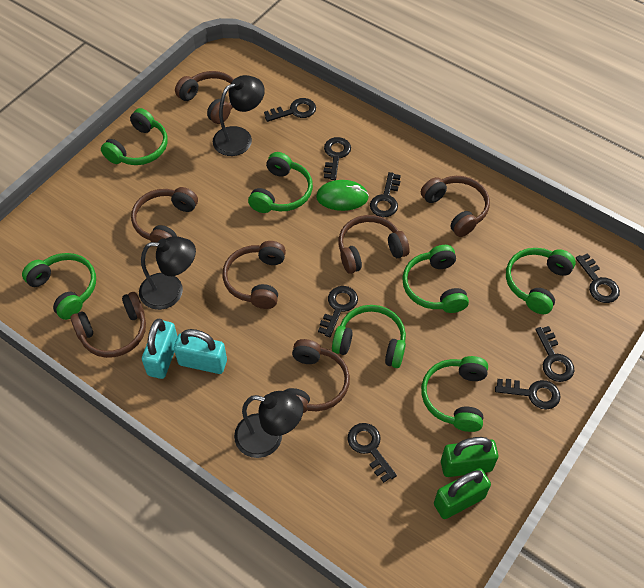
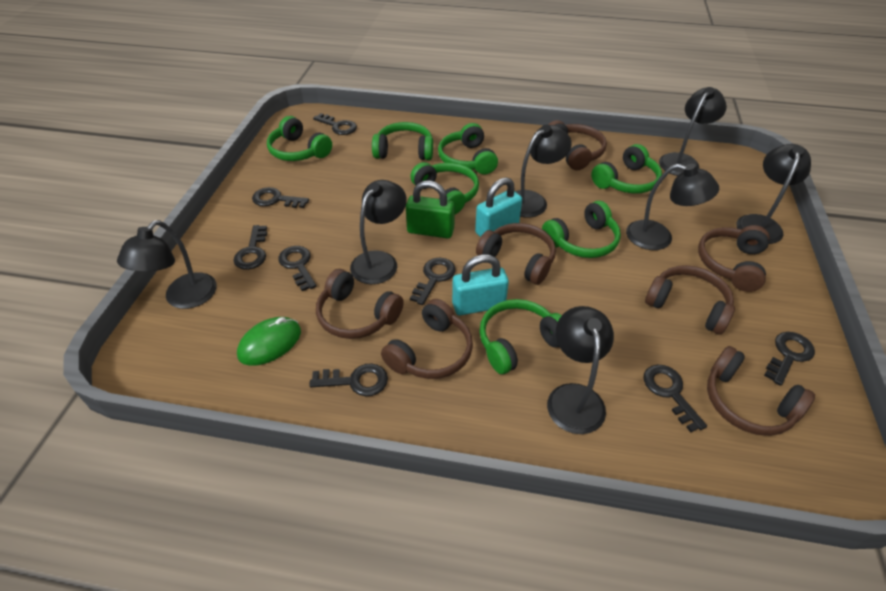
black lamp: 3 -> 7
green padlock: 2 -> 1

